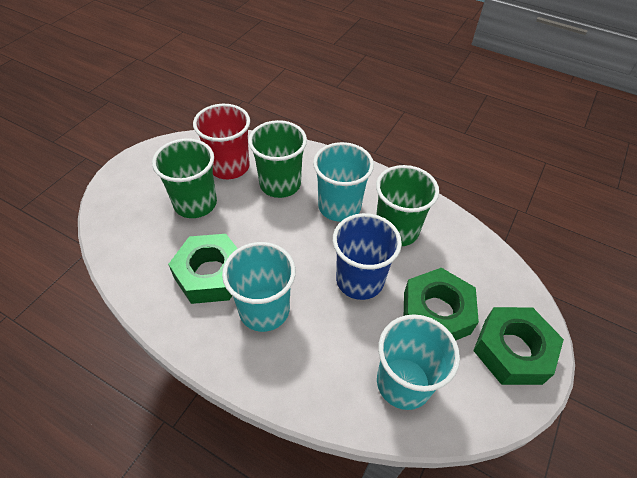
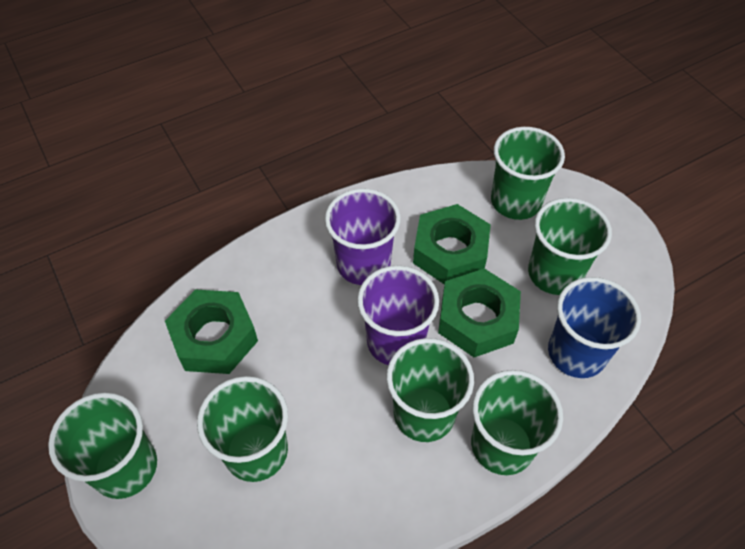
green cup: 3 -> 6
purple cup: 0 -> 2
red cup: 1 -> 0
turquoise cup: 3 -> 0

